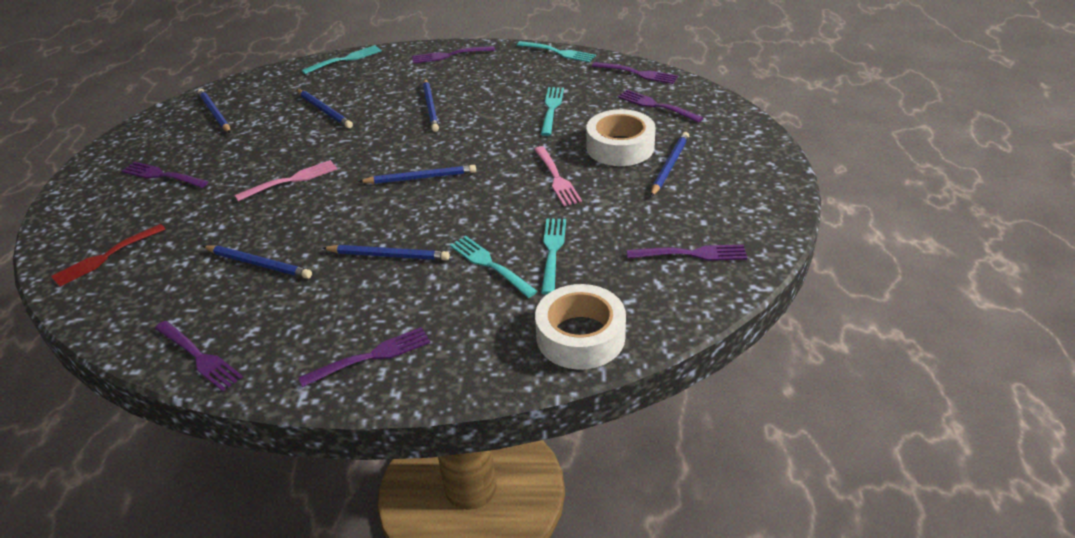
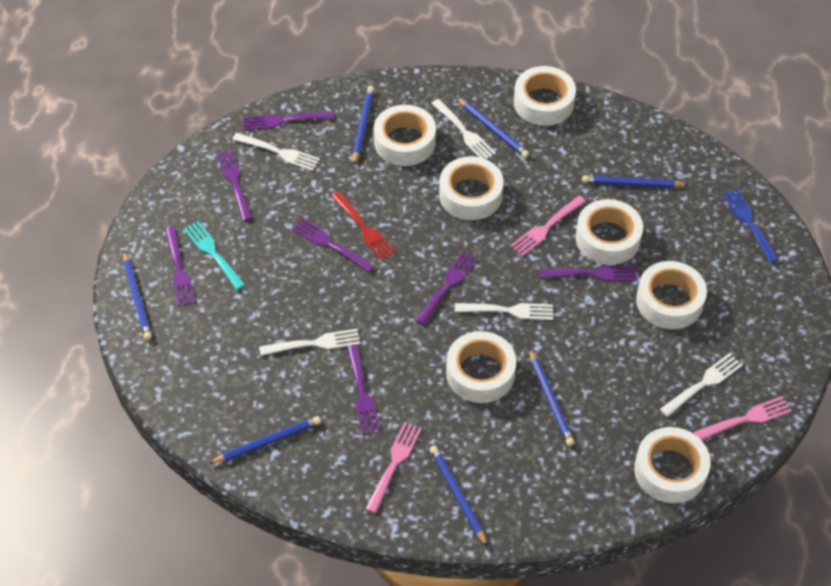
blue fork: 0 -> 1
pink fork: 2 -> 3
turquoise fork: 5 -> 1
white fork: 0 -> 5
white tape: 2 -> 7

